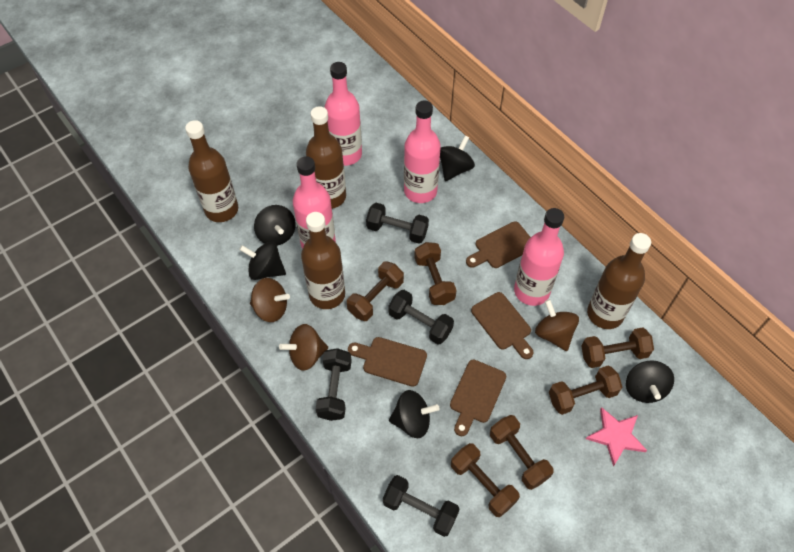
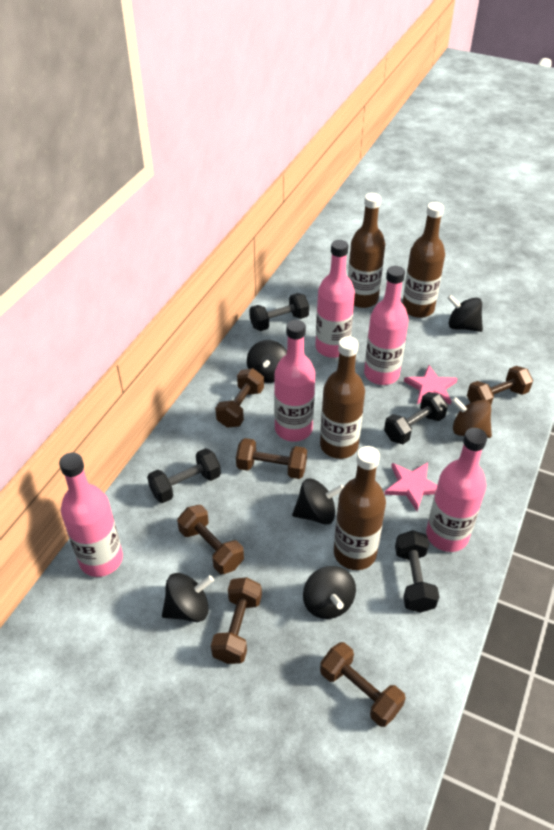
brown cutting board: 4 -> 0
brown spinning top: 3 -> 1
pink bottle: 4 -> 5
pink star: 1 -> 2

